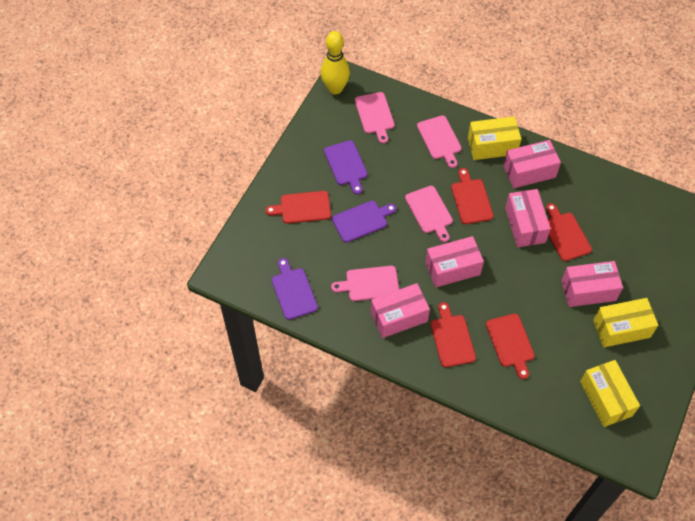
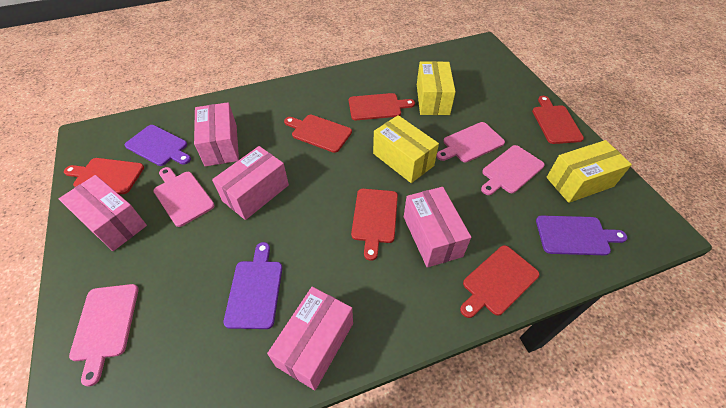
red cutting board: 5 -> 6
yellow bowling pin: 1 -> 0

